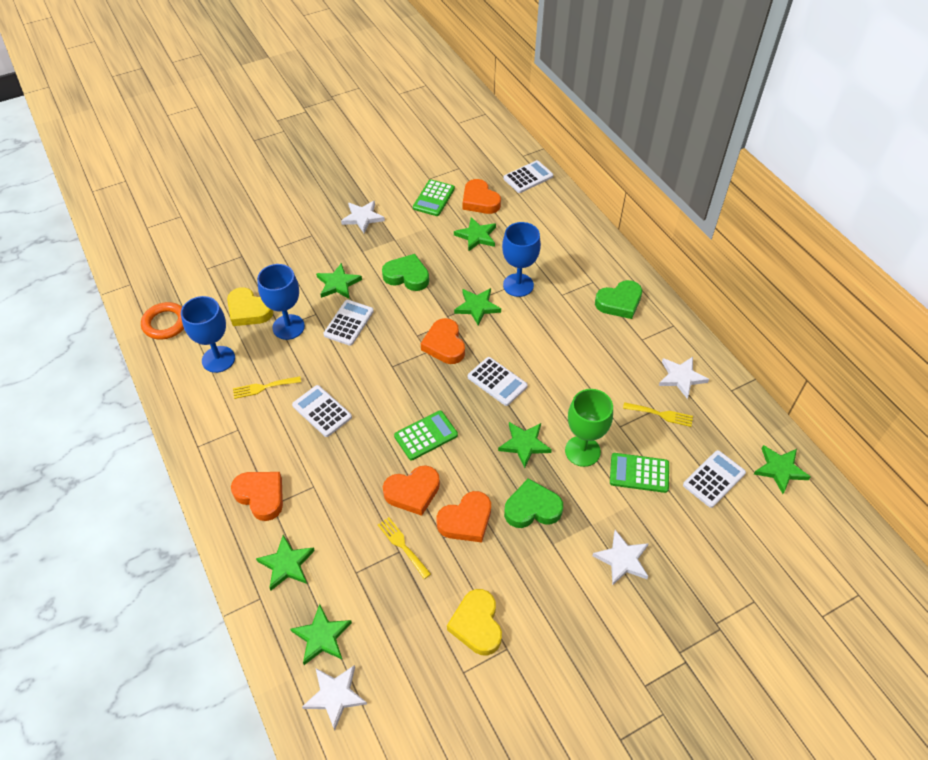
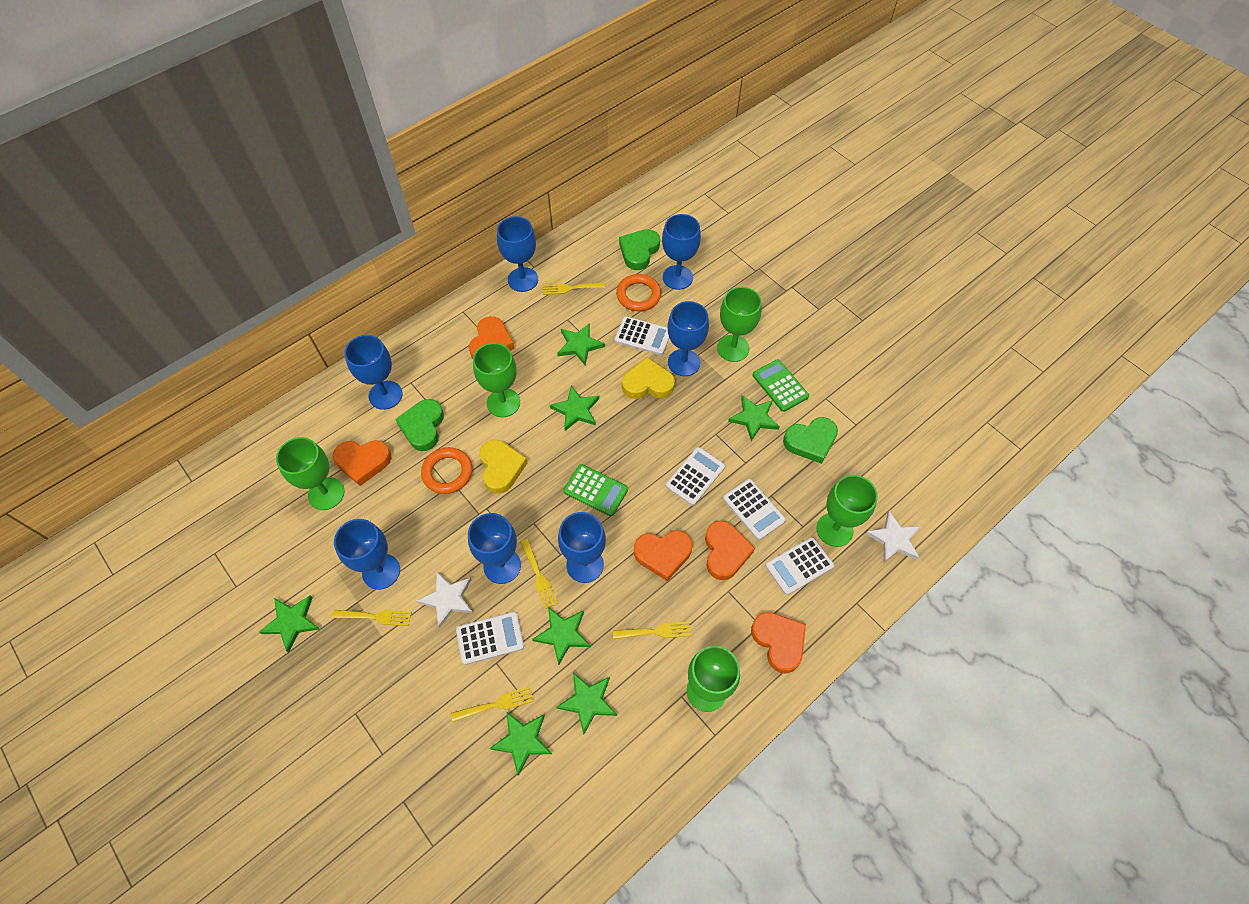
blue goblet: 3 -> 7
green calculator: 3 -> 2
green goblet: 1 -> 5
orange ring: 1 -> 2
white star: 4 -> 2
yellow fork: 3 -> 5

